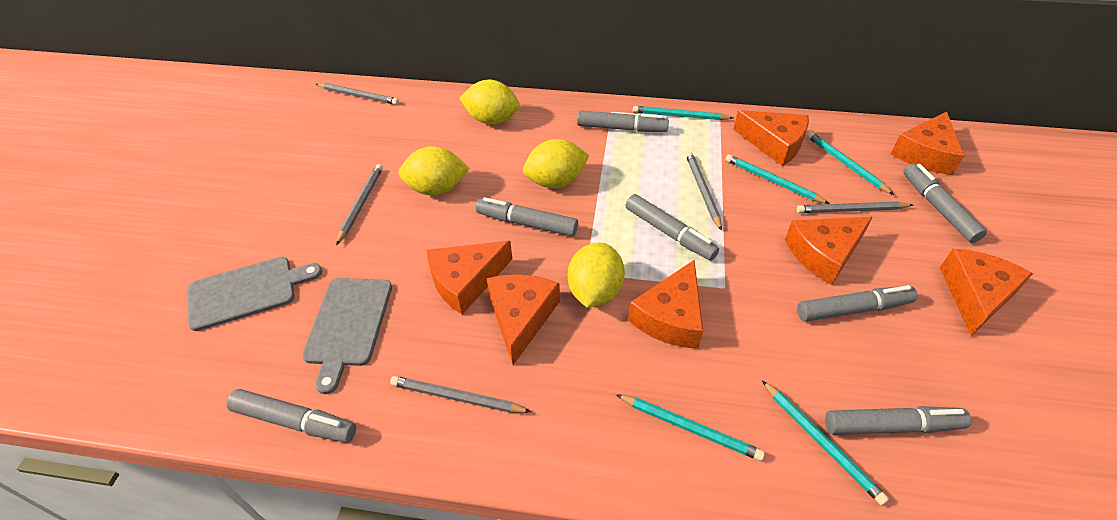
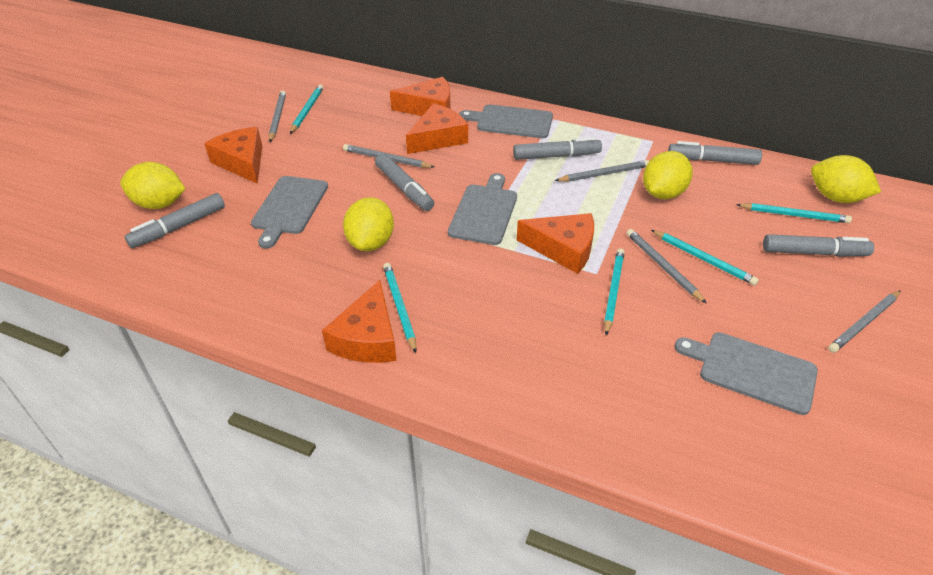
grey cutting board: 2 -> 4
grey marker: 7 -> 5
orange cheese: 7 -> 5

